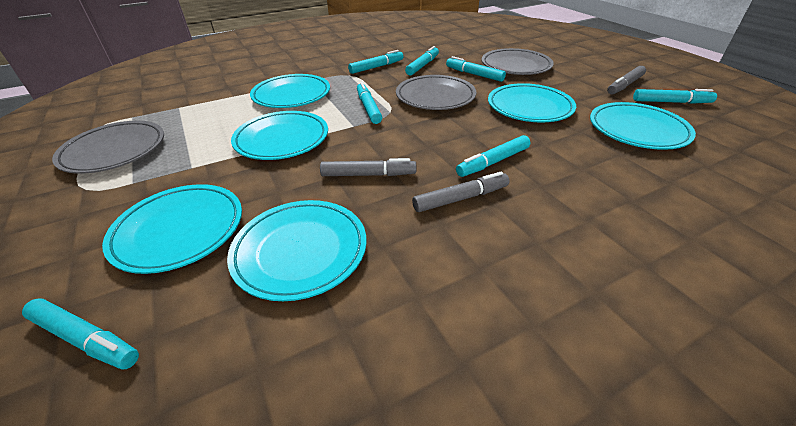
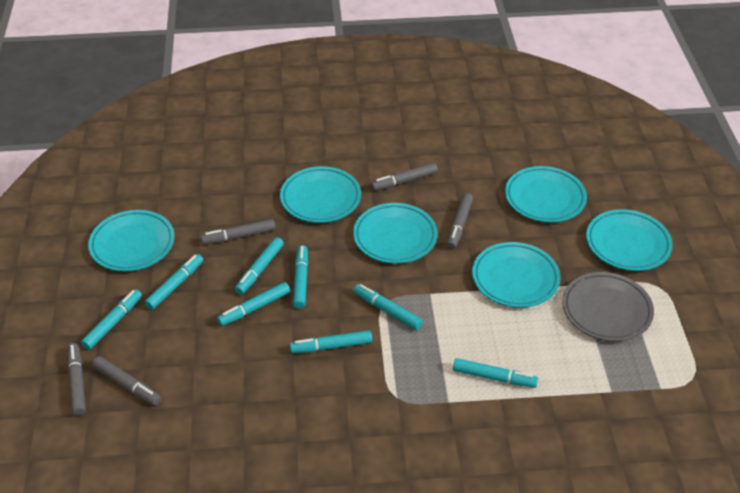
grey marker: 3 -> 5
grey plate: 3 -> 1
turquoise marker: 7 -> 8

